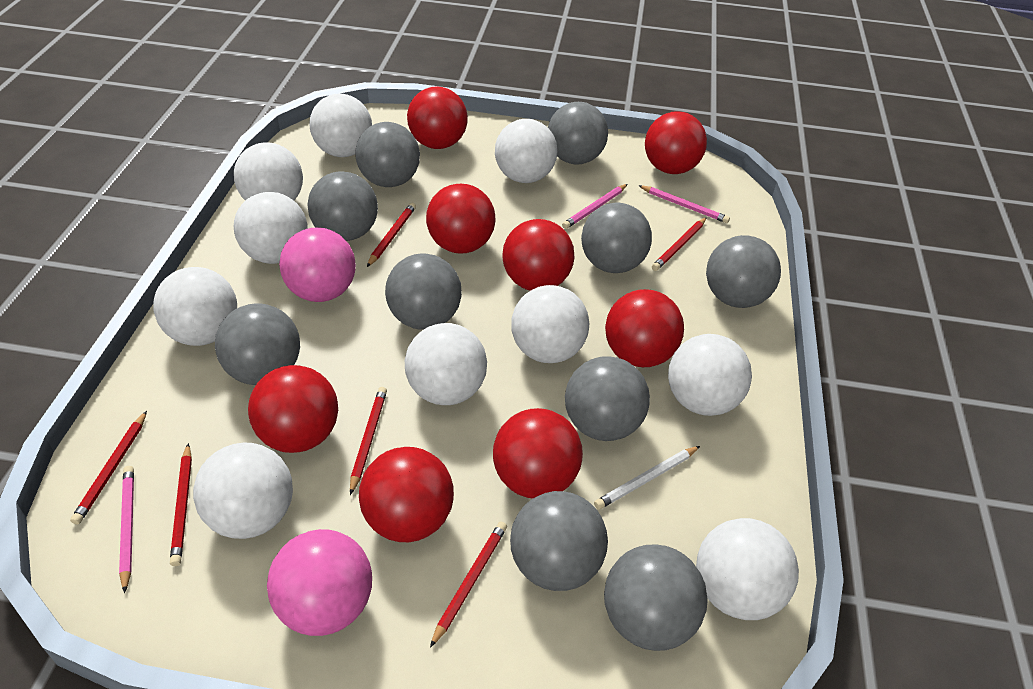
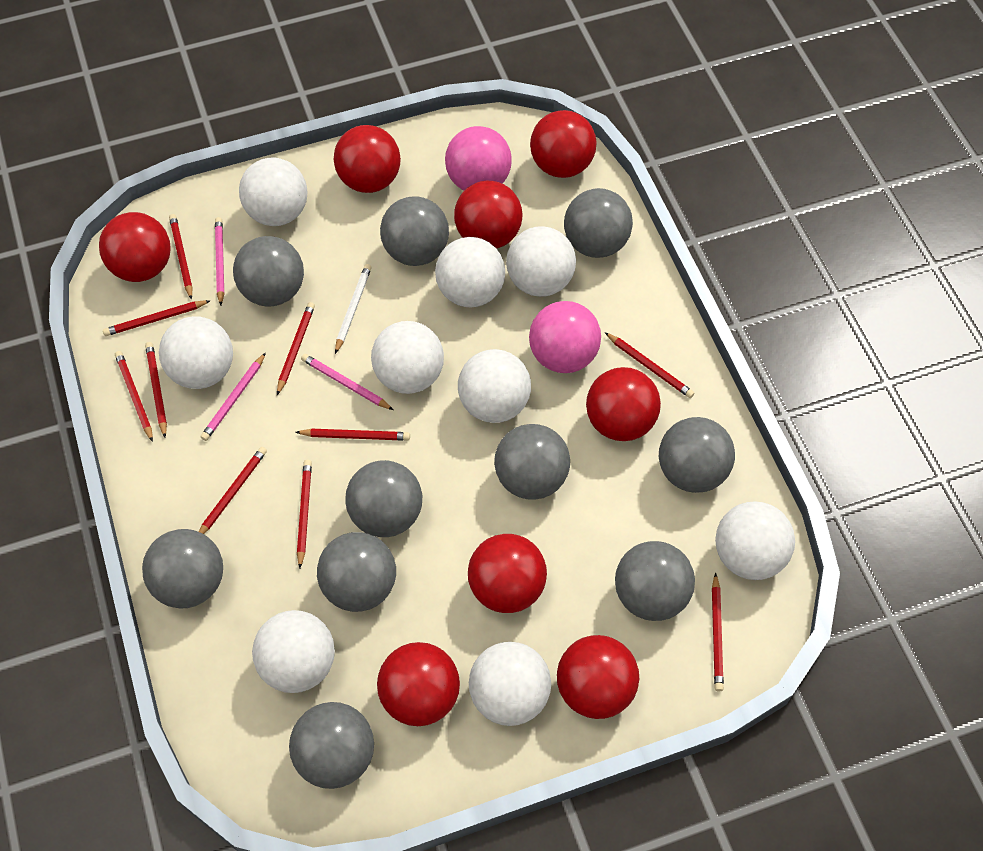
red pencil: 6 -> 10
white ball: 10 -> 9

